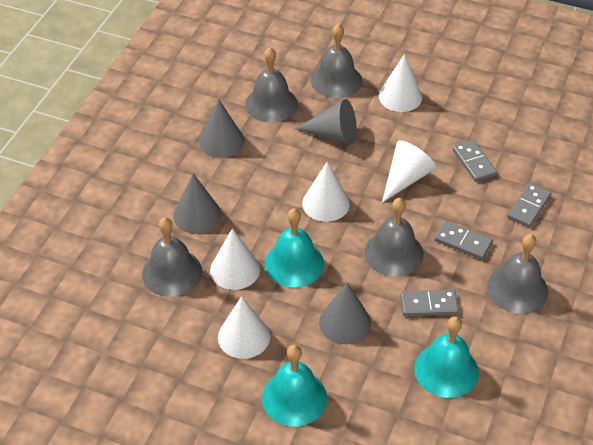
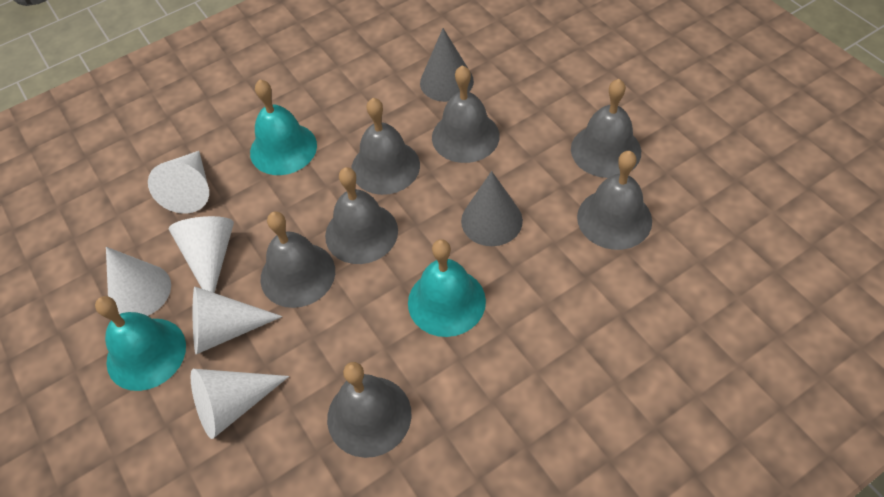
grey bell: 5 -> 7
grey cone: 4 -> 2
grey domino: 4 -> 0

